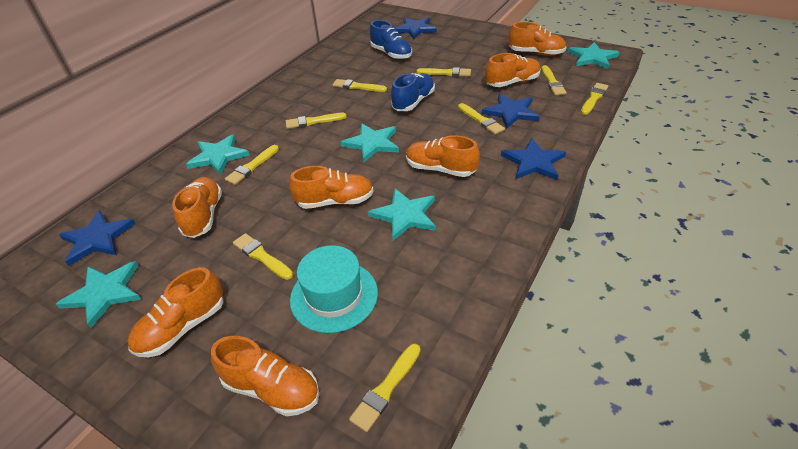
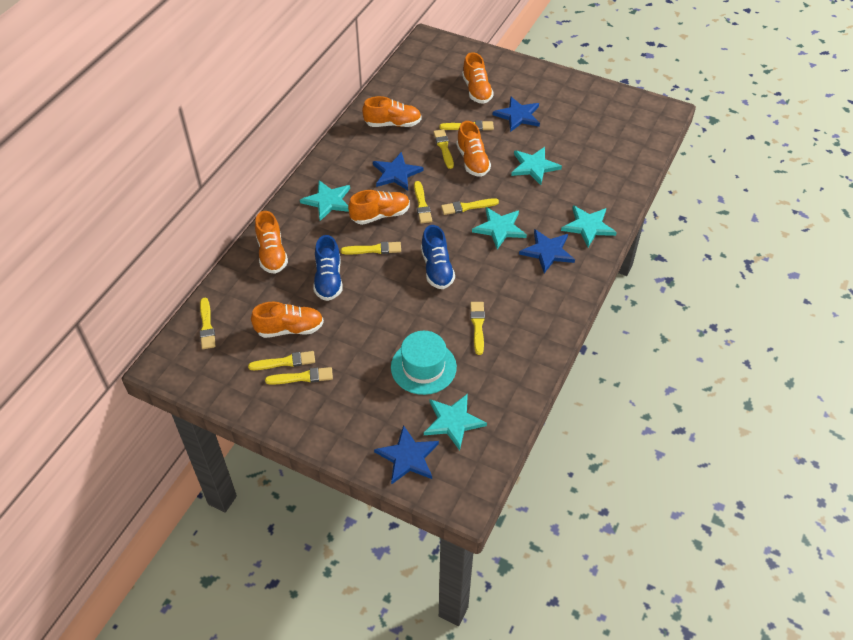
orange shoe: 7 -> 6

